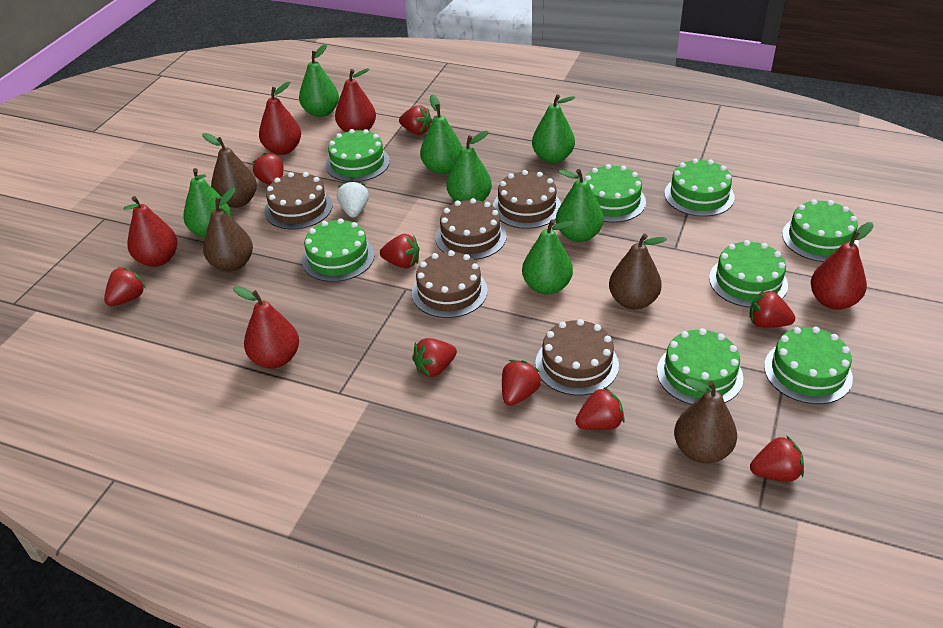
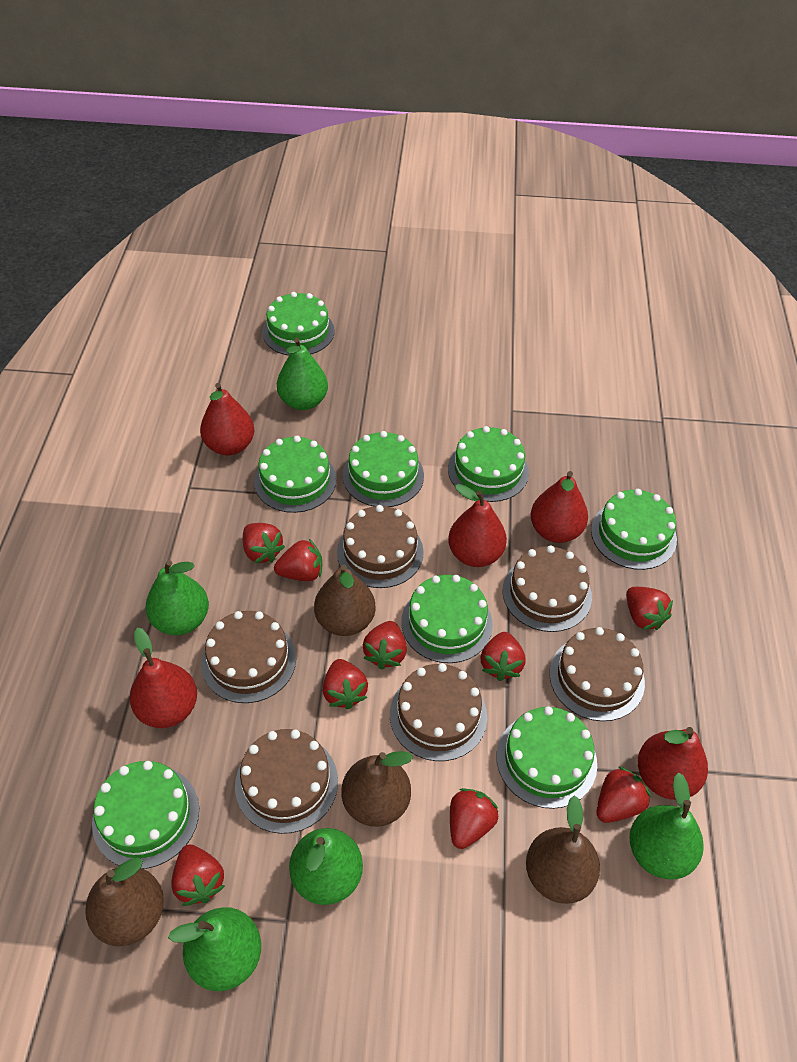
brown cake: 5 -> 6
green pear: 7 -> 5
white strawberry: 1 -> 0

